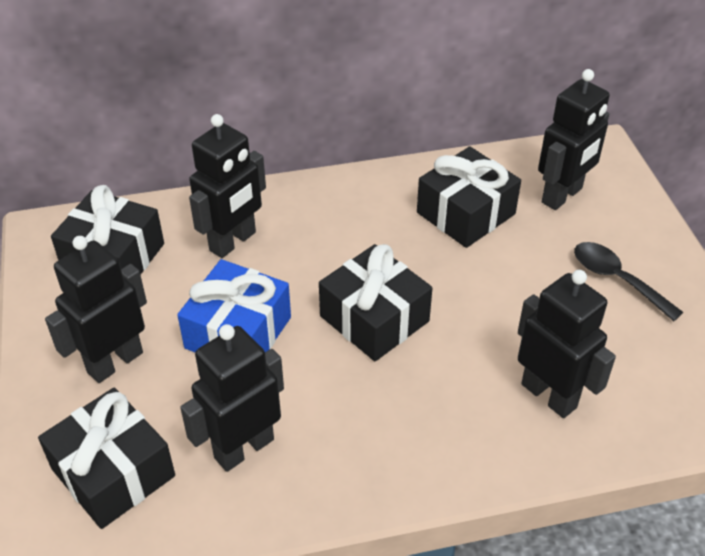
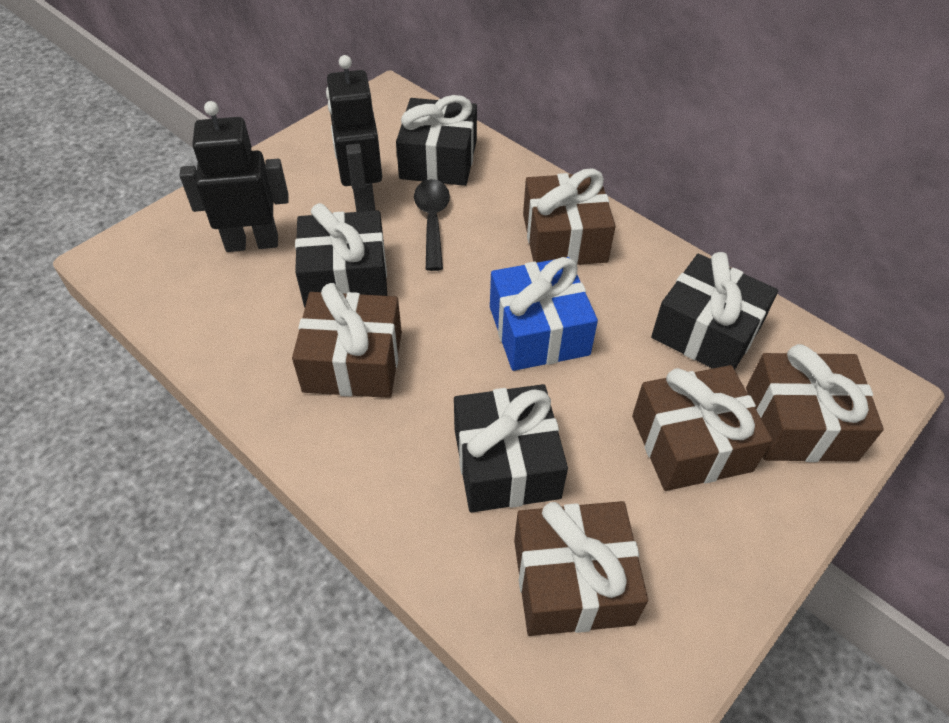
black robot: 5 -> 2
brown gift: 0 -> 5

